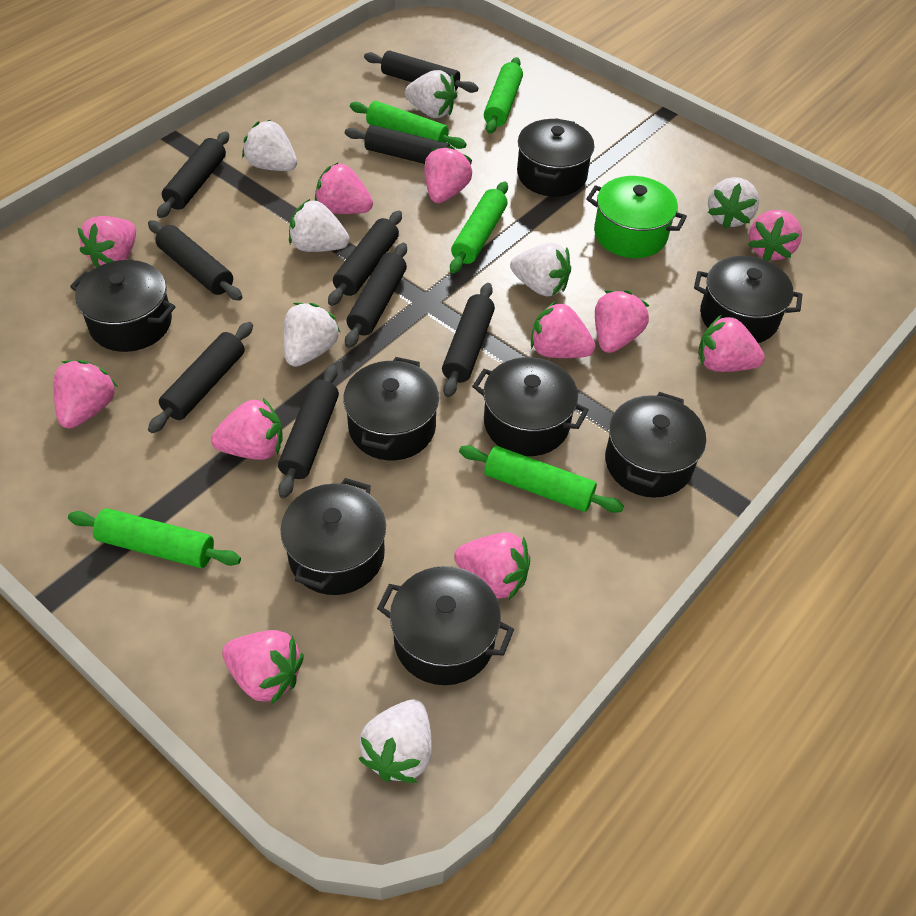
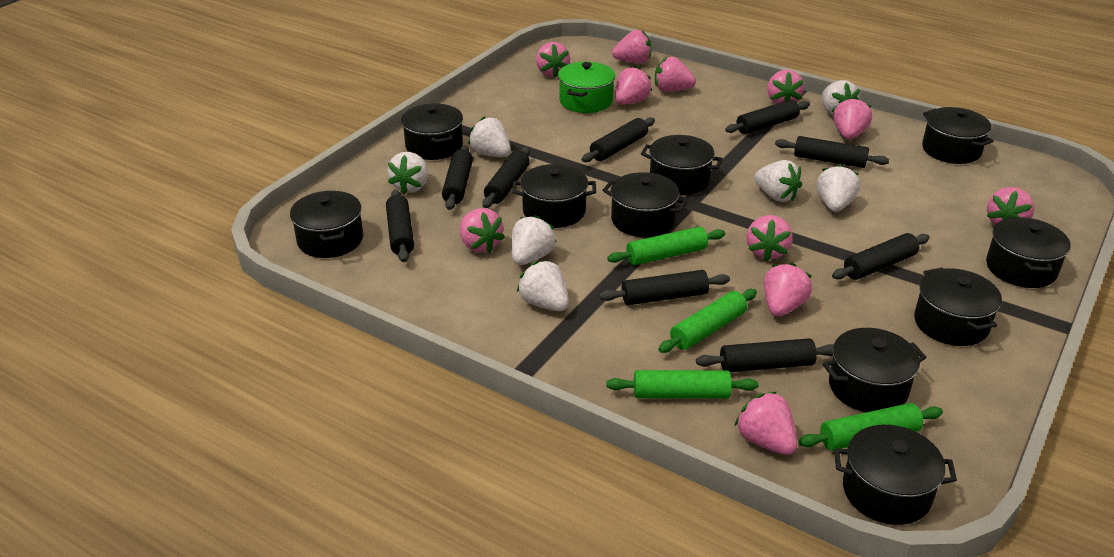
black pot: 8 -> 10
green rolling pin: 5 -> 4

